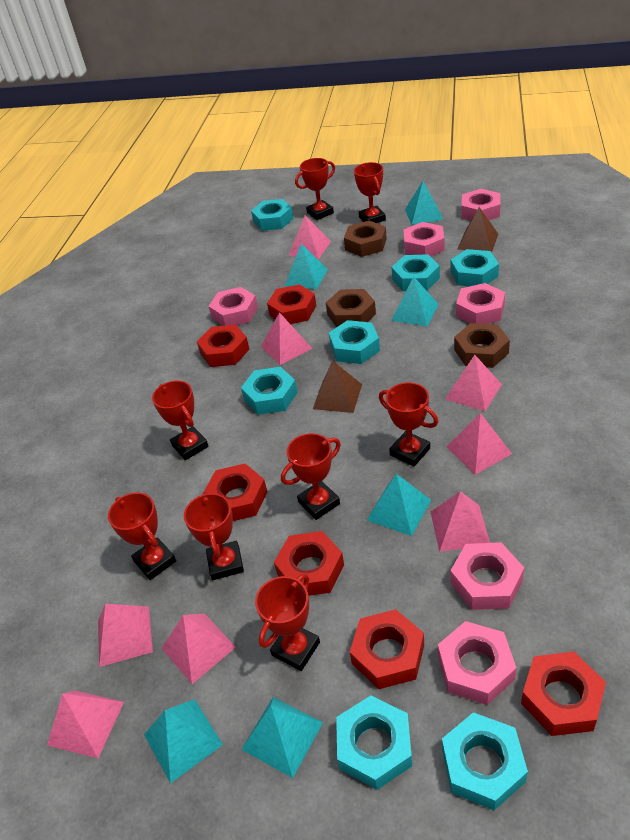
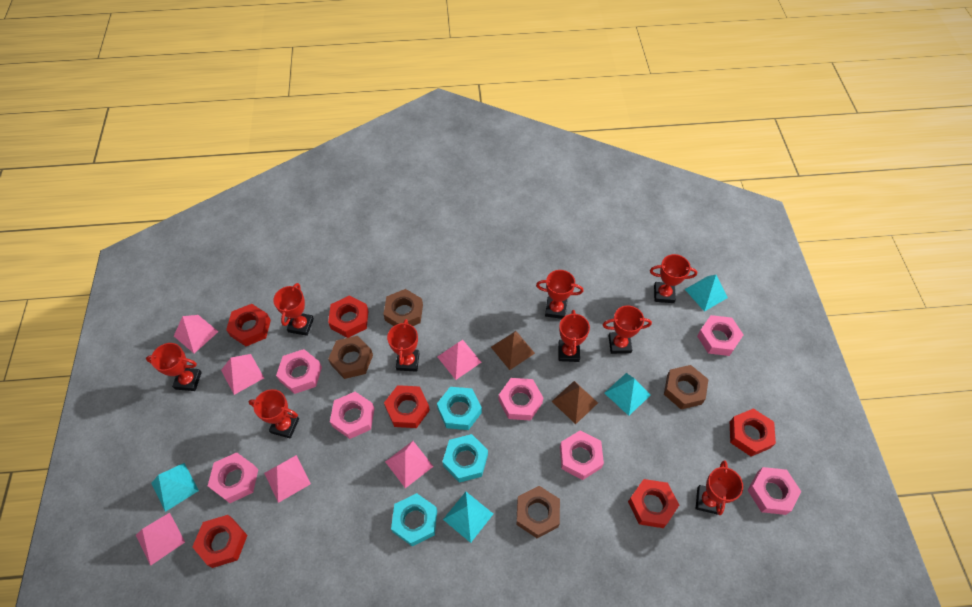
brown nut: 3 -> 4
pink nut: 6 -> 7
pink pyramid: 8 -> 6
red trophy: 8 -> 9
turquoise nut: 7 -> 3
turquoise pyramid: 6 -> 4

